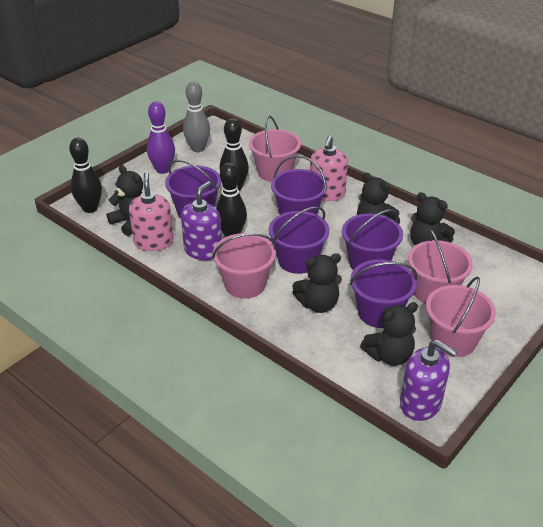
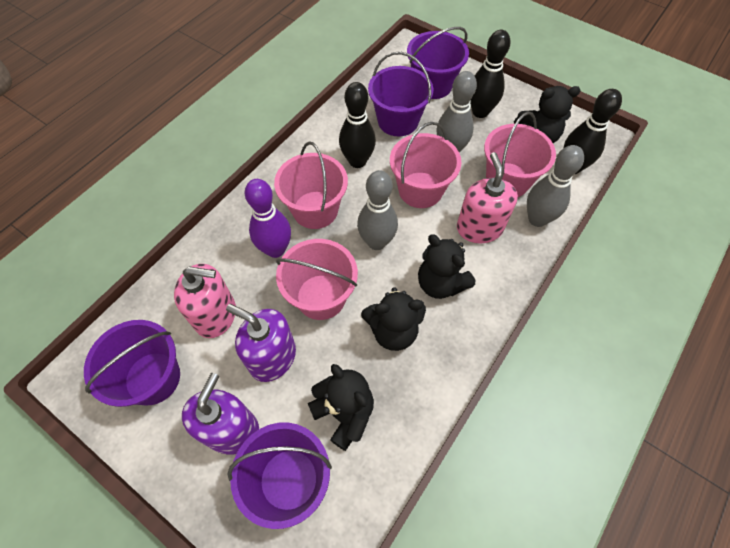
black teddy bear: 5 -> 4
grey bowling pin: 1 -> 3
purple bucket: 5 -> 4

